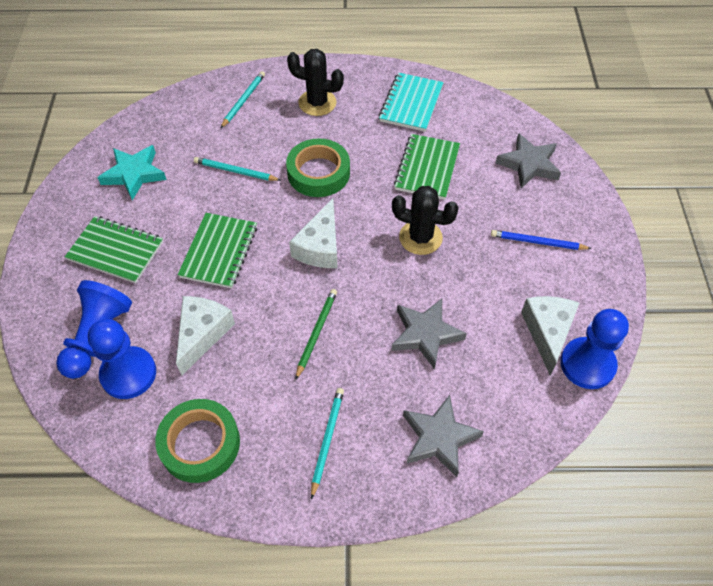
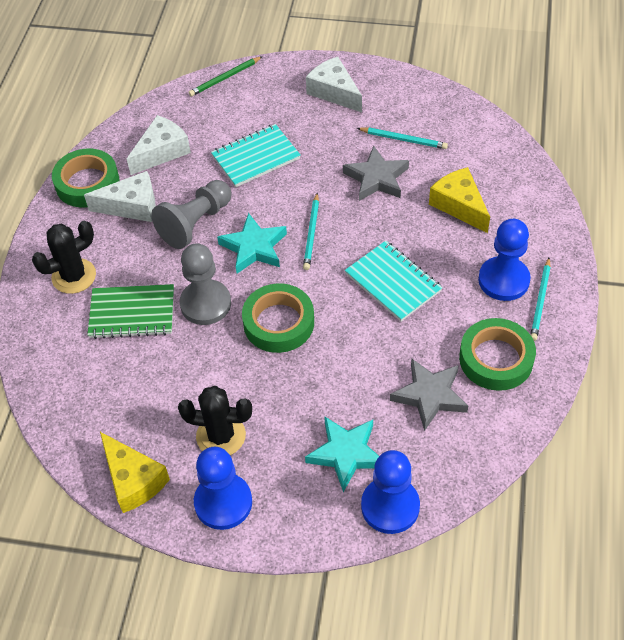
blue pencil: 1 -> 0
green notebook: 3 -> 1
green tape: 2 -> 3
grey pawn: 0 -> 2
grey star: 3 -> 2
turquoise notebook: 1 -> 2
turquoise star: 1 -> 2
yellow cheese: 0 -> 2

